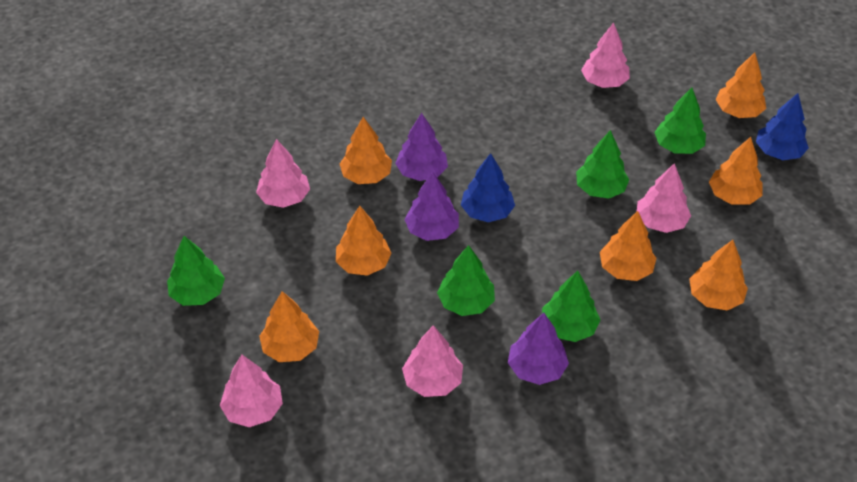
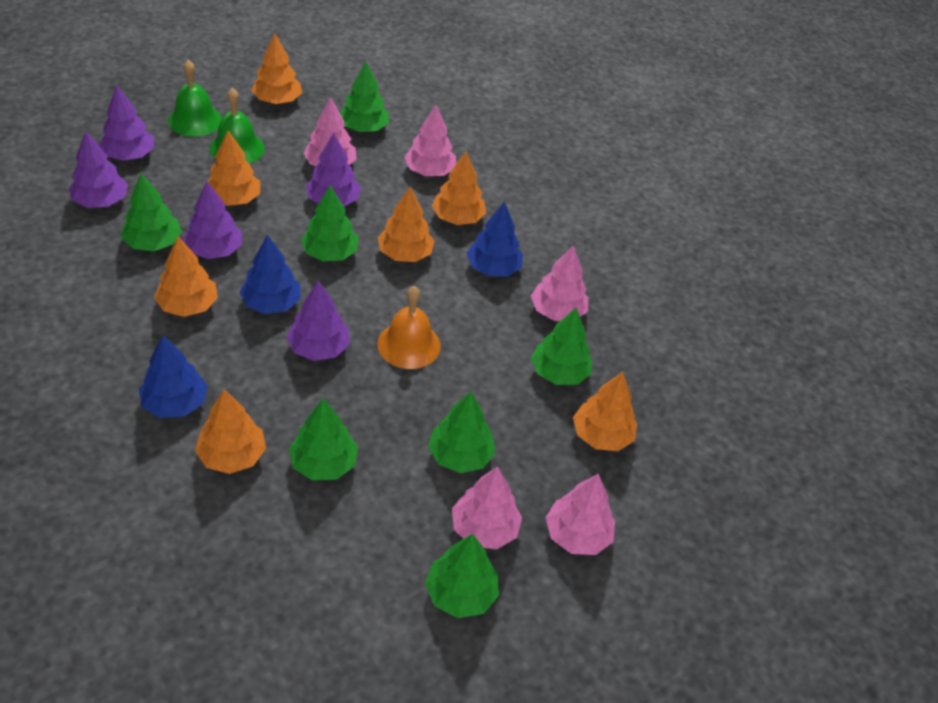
blue tree: 2 -> 3
green bell: 0 -> 2
green tree: 5 -> 7
orange bell: 0 -> 1
purple tree: 3 -> 5

